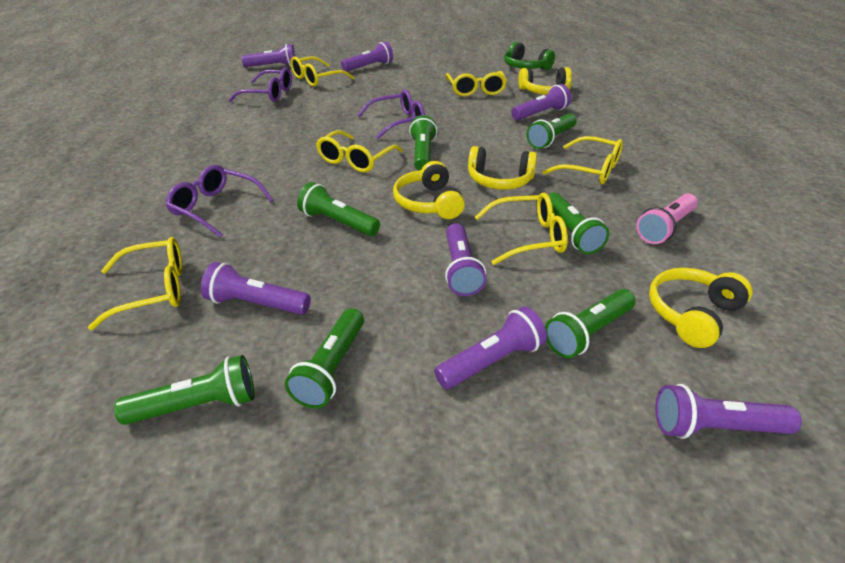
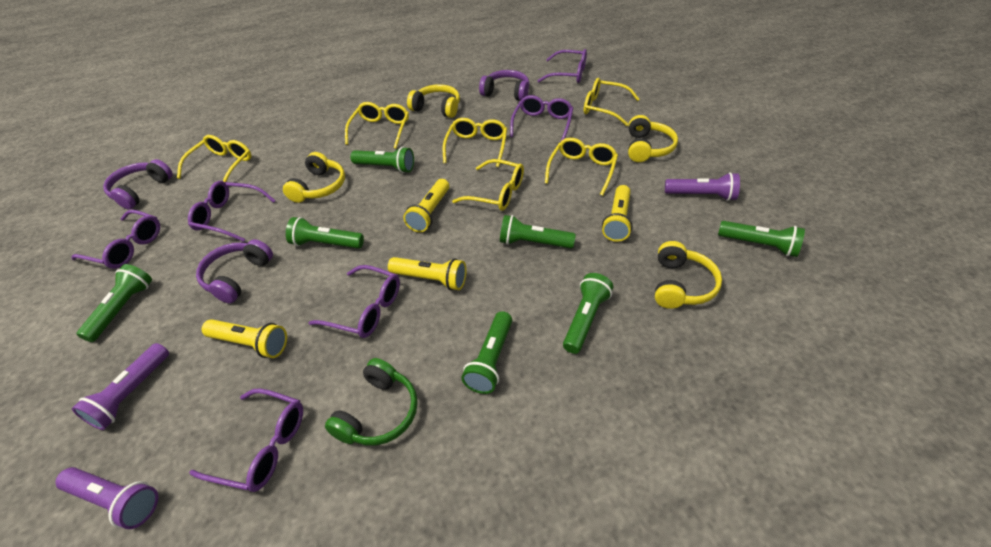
pink flashlight: 1 -> 0
purple flashlight: 7 -> 3
purple glasses: 3 -> 6
purple headphones: 0 -> 3
yellow flashlight: 0 -> 4

